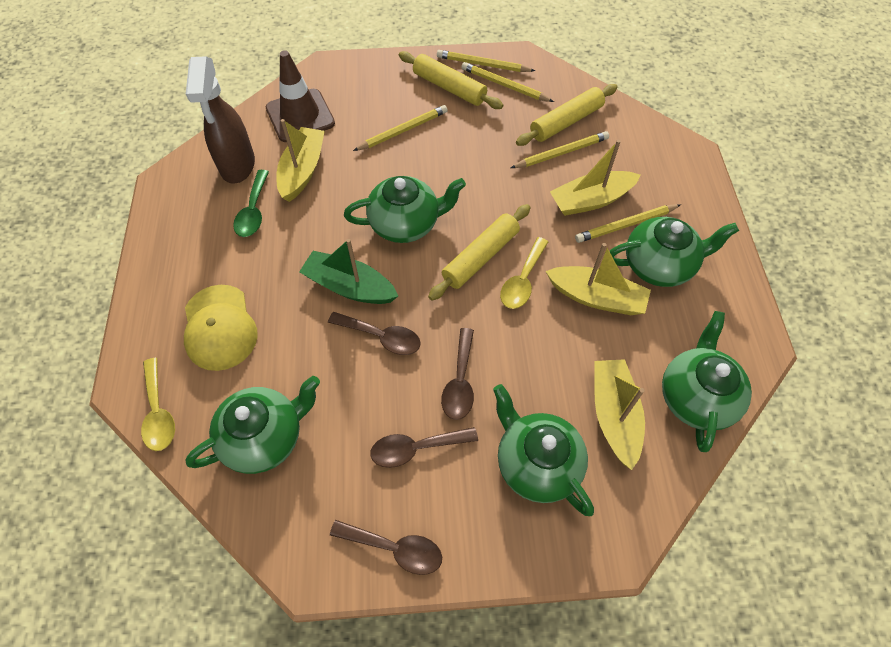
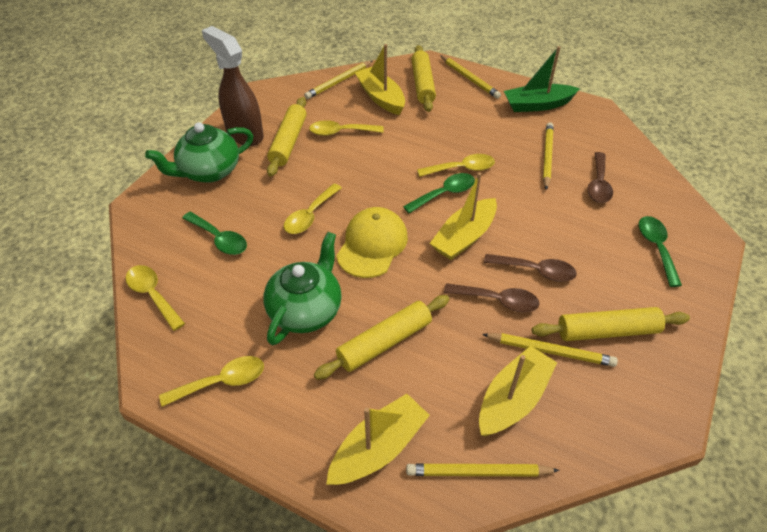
brown spoon: 4 -> 3
brown traffic cone: 1 -> 0
green spoon: 1 -> 3
green teapot: 5 -> 2
yellow rolling pin: 3 -> 4
yellow spoon: 2 -> 5

